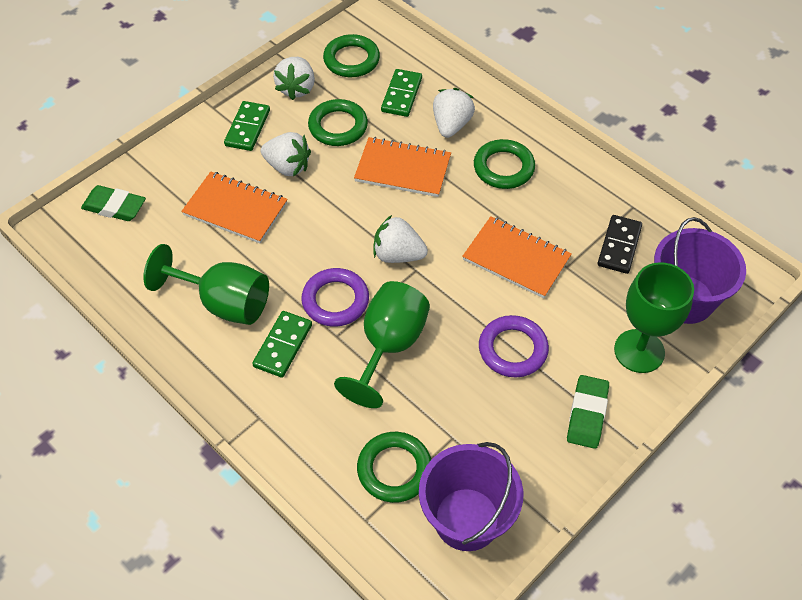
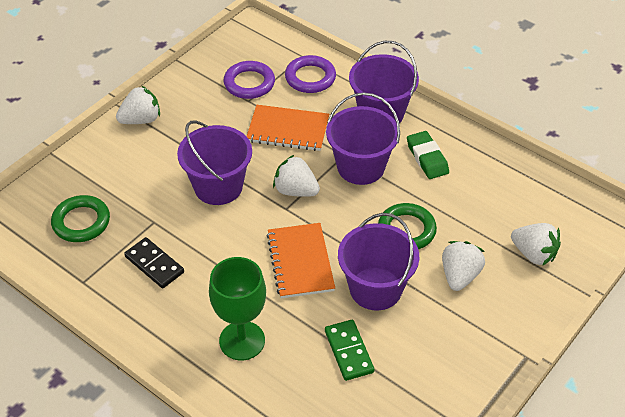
green domino: 3 -> 1
green eraser: 2 -> 1
green goblet: 3 -> 1
green ring: 4 -> 2
orange notebook: 3 -> 2
purple bucket: 2 -> 4

